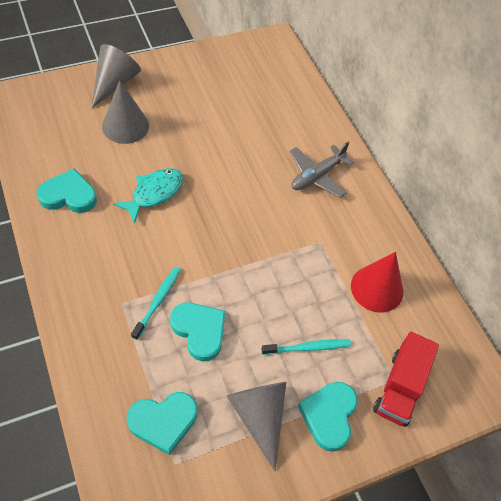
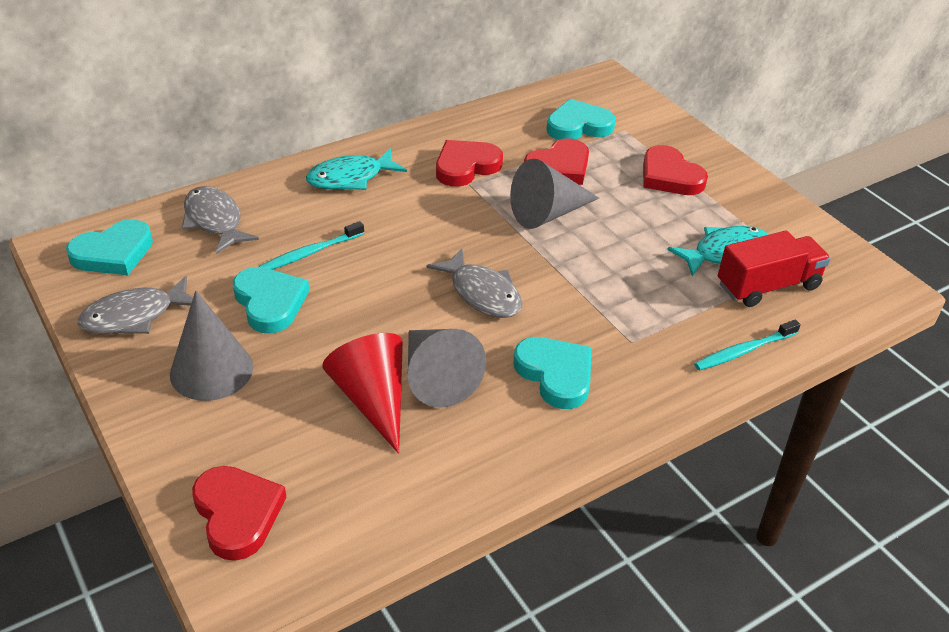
grey fish: 0 -> 3
grey plane: 1 -> 0
red heart: 0 -> 4
turquoise fish: 1 -> 2

